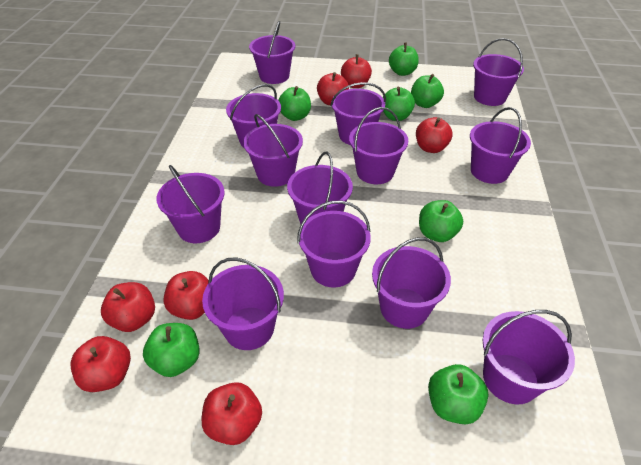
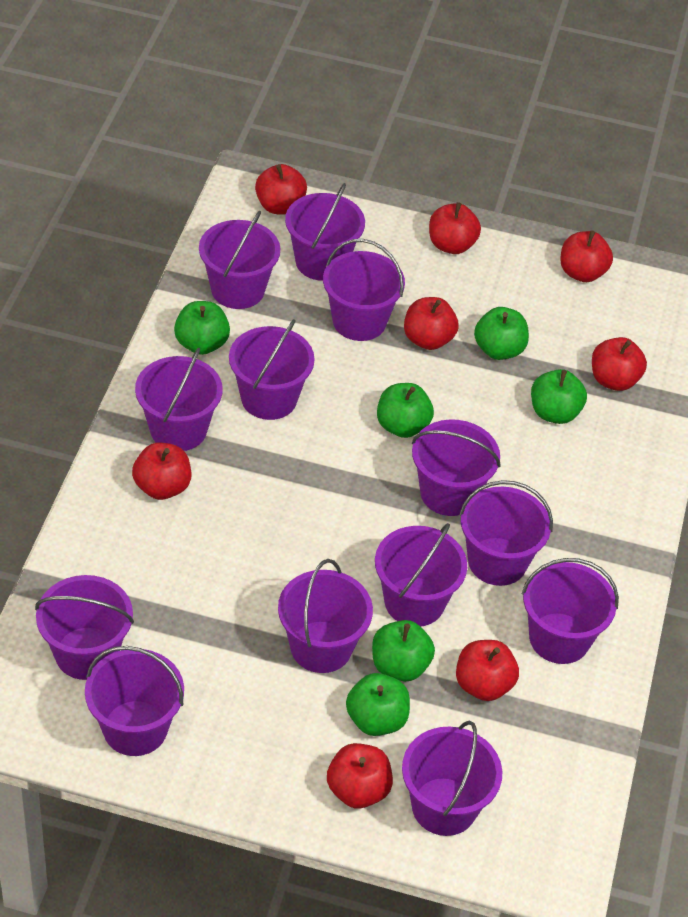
green apple: 7 -> 6
red apple: 7 -> 8

